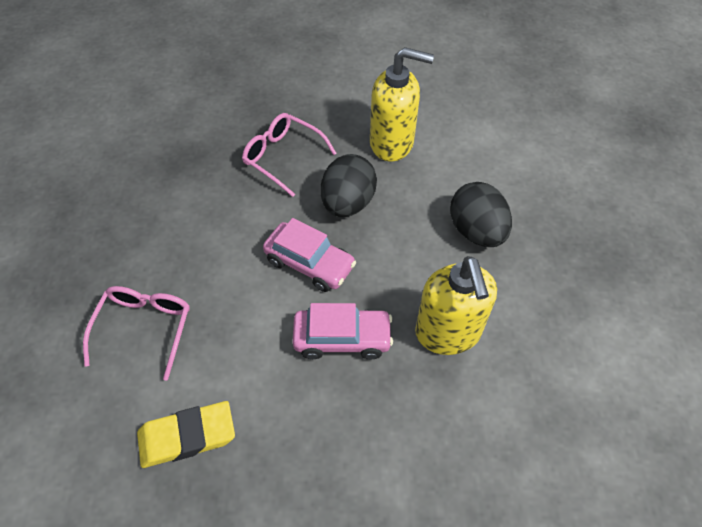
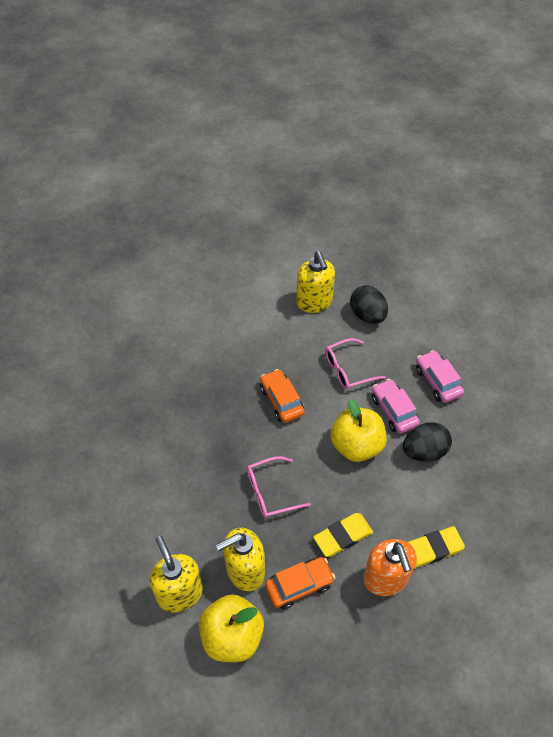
orange car: 0 -> 2
orange soap dispenser: 0 -> 1
yellow apple: 0 -> 2
yellow eraser: 1 -> 2
yellow soap dispenser: 2 -> 3

